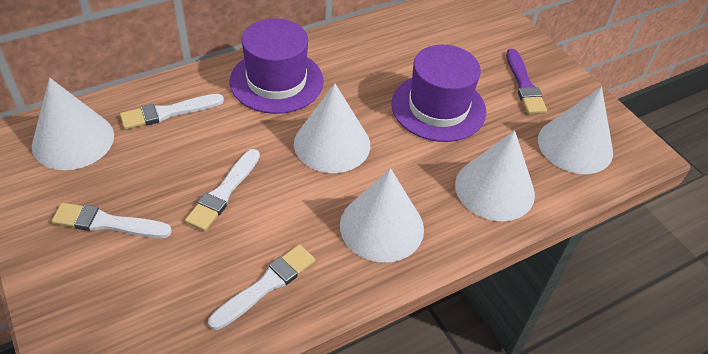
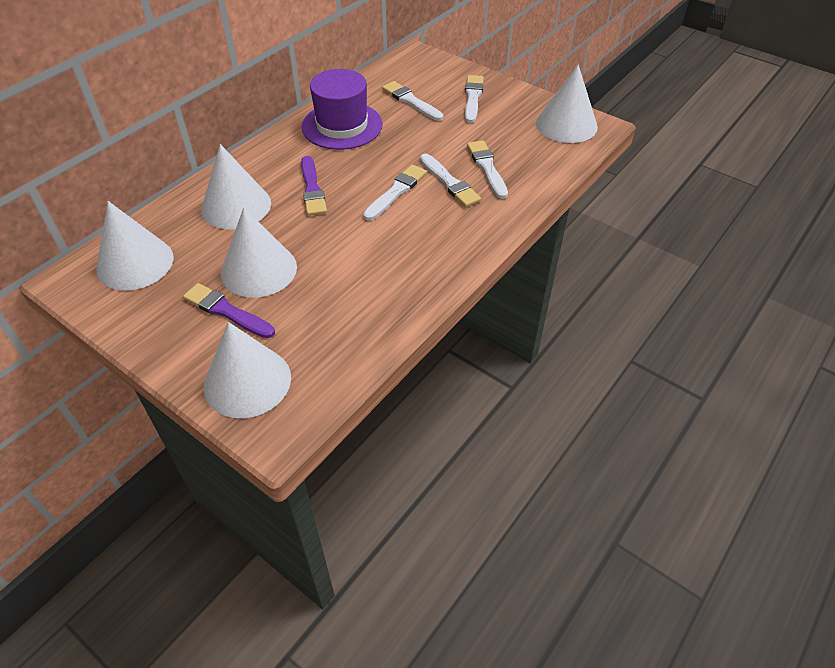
purple brush: 1 -> 2
purple hat: 2 -> 1
white brush: 4 -> 5

